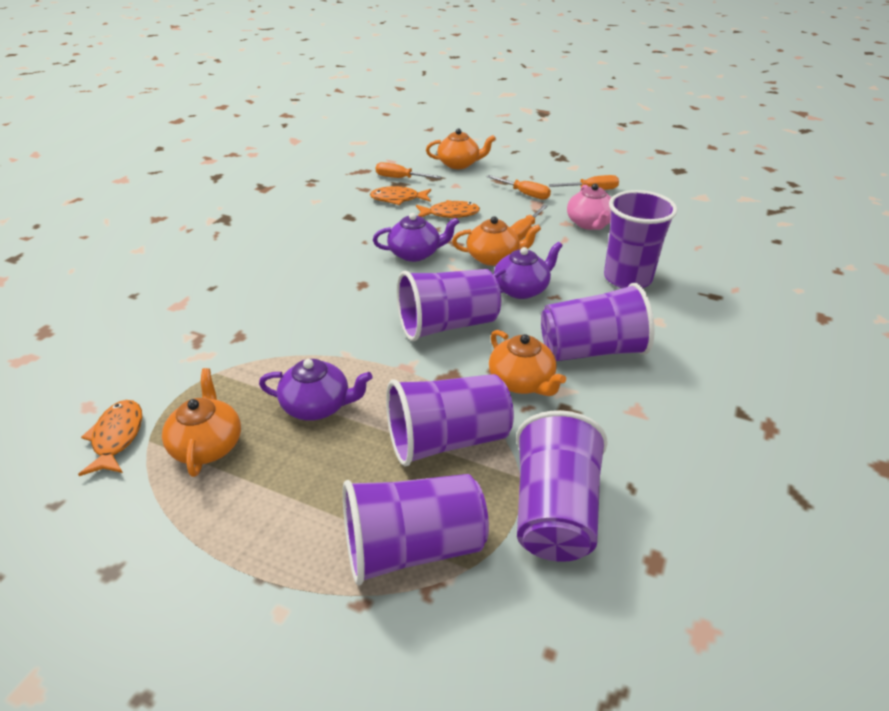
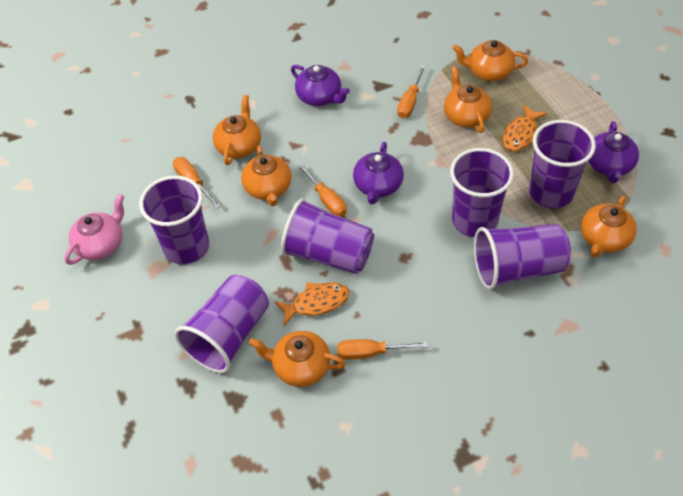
orange fish: 3 -> 2
orange teapot: 4 -> 6

